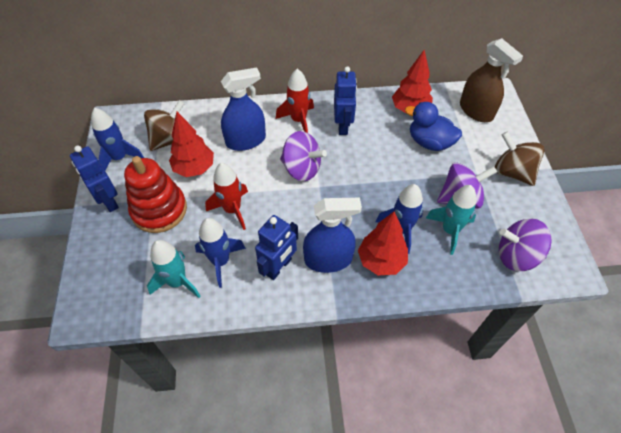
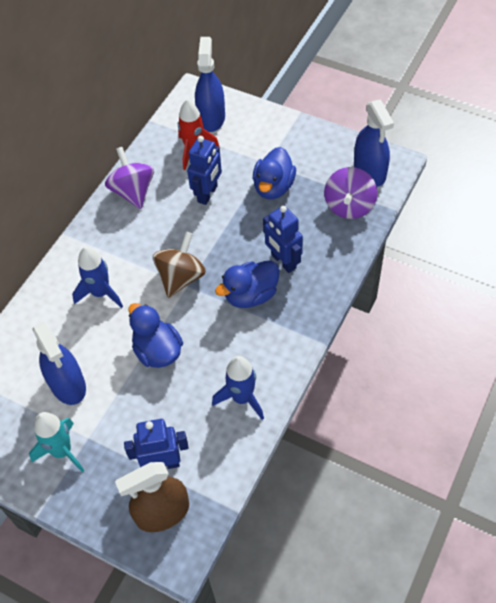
blue duck: 1 -> 3
blue rocket: 3 -> 2
blue spray bottle: 2 -> 3
brown spinning top: 2 -> 1
purple spinning top: 3 -> 2
red rocket: 2 -> 1
red stacking toy: 1 -> 0
red tree: 3 -> 0
turquoise rocket: 2 -> 1

